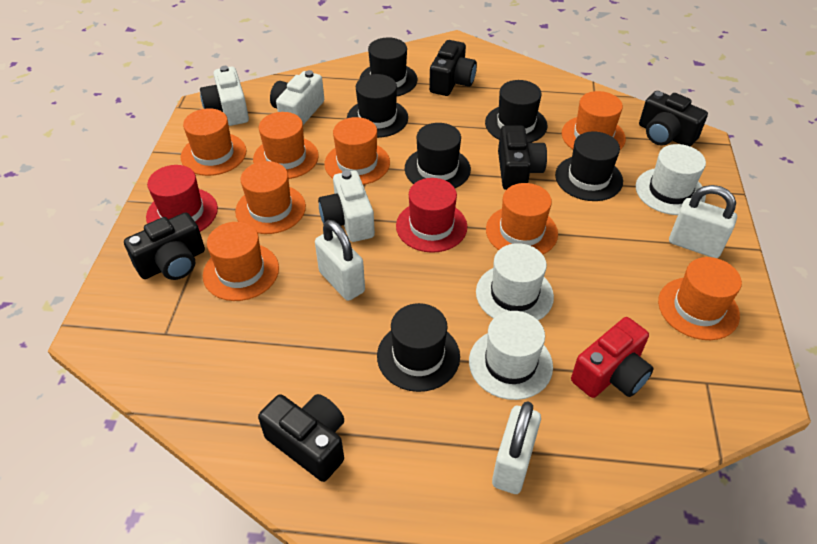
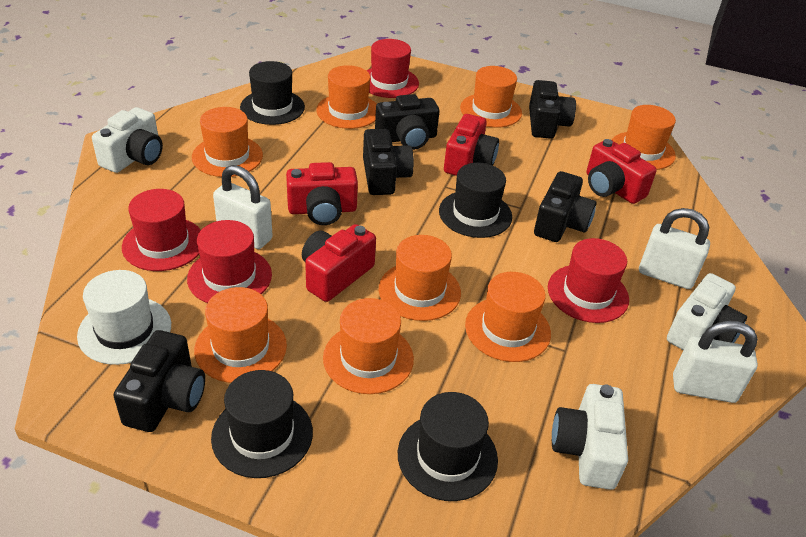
black hat: 6 -> 4
red camera: 1 -> 4
red hat: 2 -> 4
white hat: 3 -> 1

